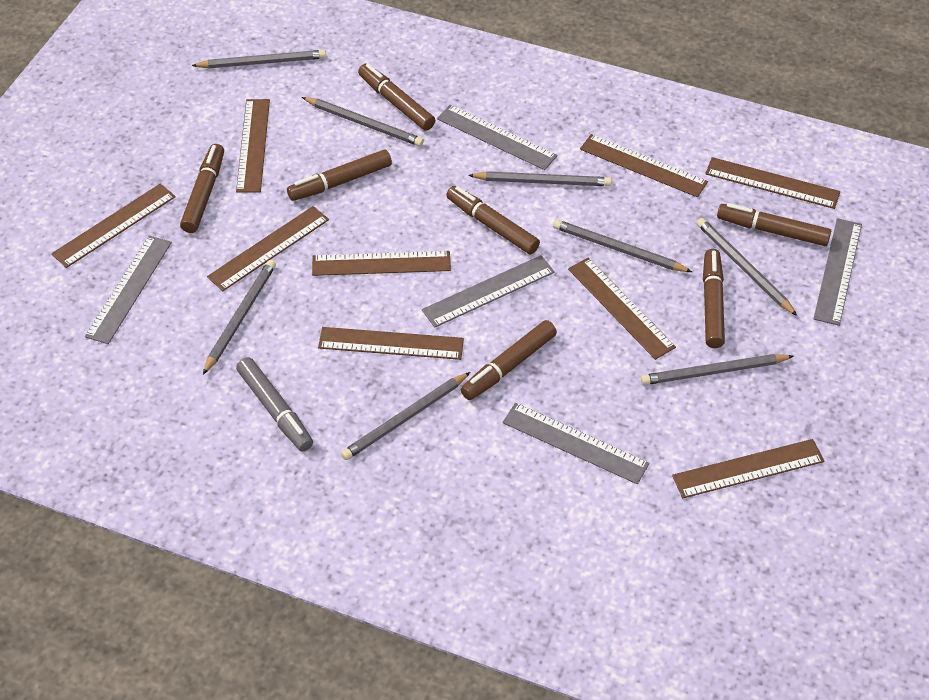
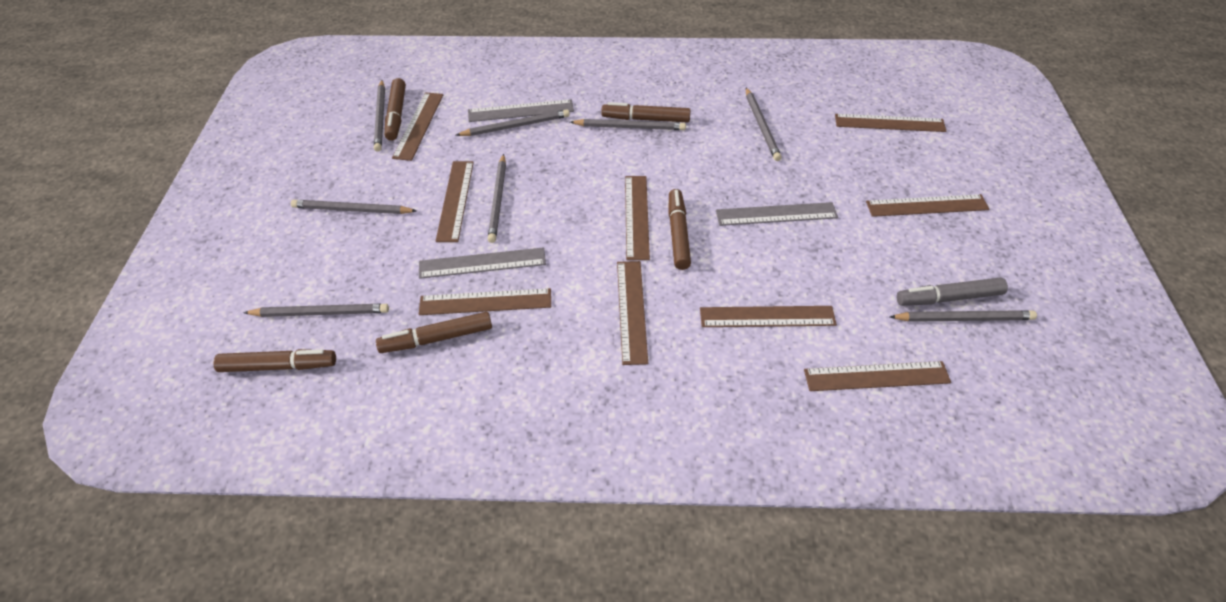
brown marker: 7 -> 5
grey ruler: 5 -> 3

